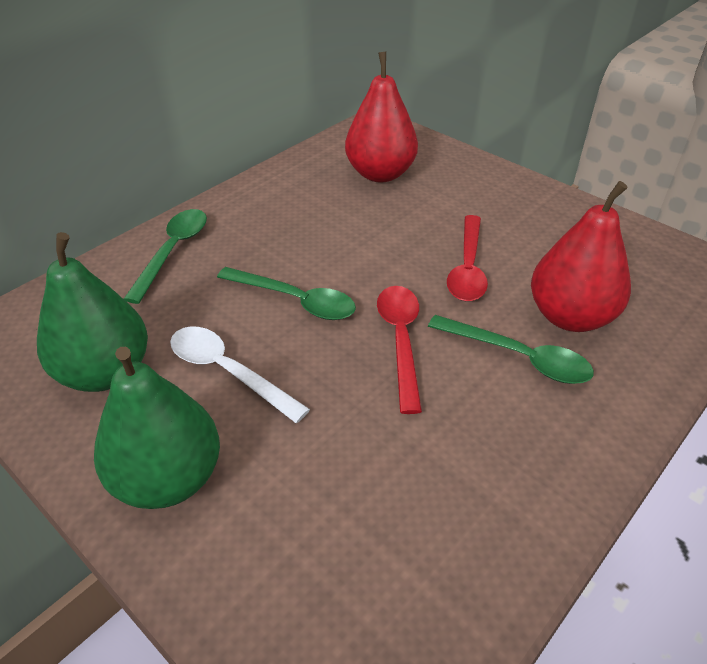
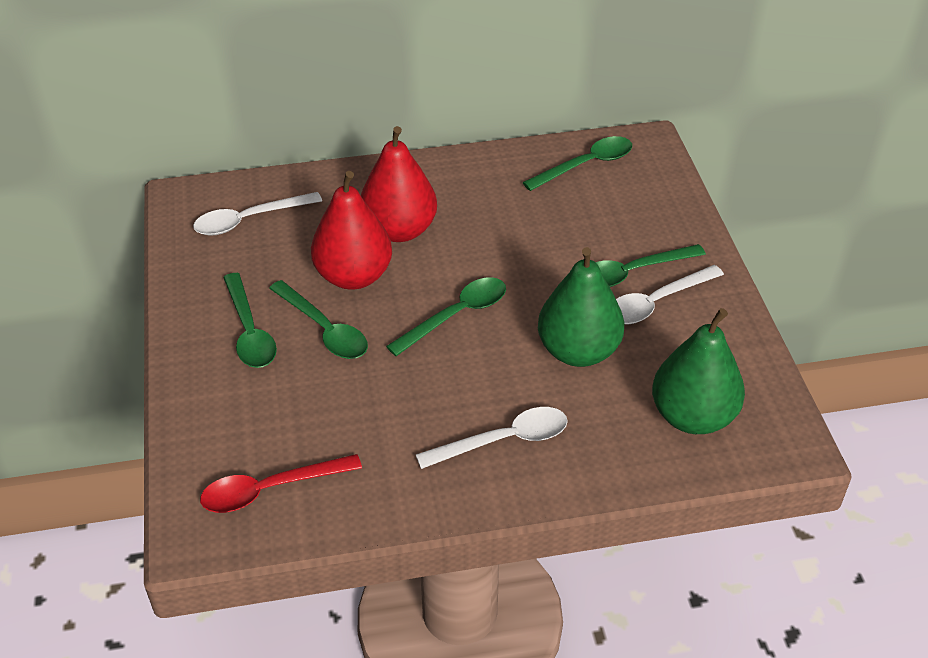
green spoon: 3 -> 5
red spoon: 2 -> 1
white spoon: 1 -> 3

